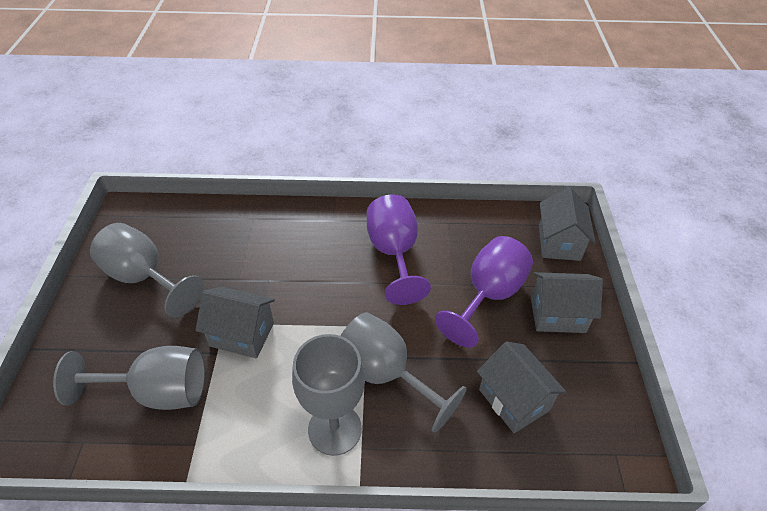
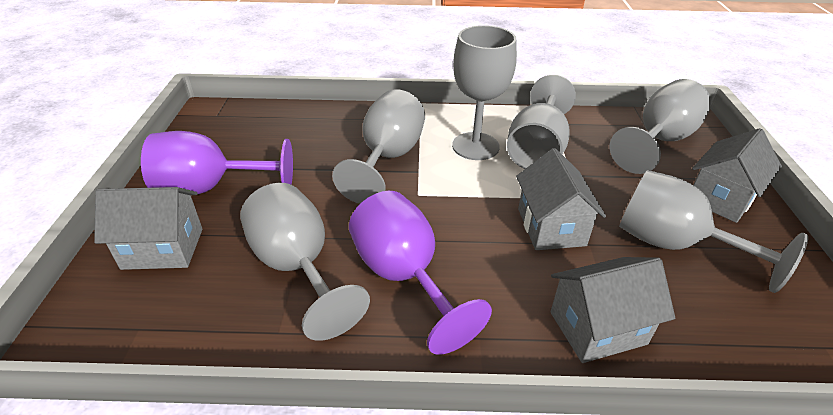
grey goblet: 4 -> 6

